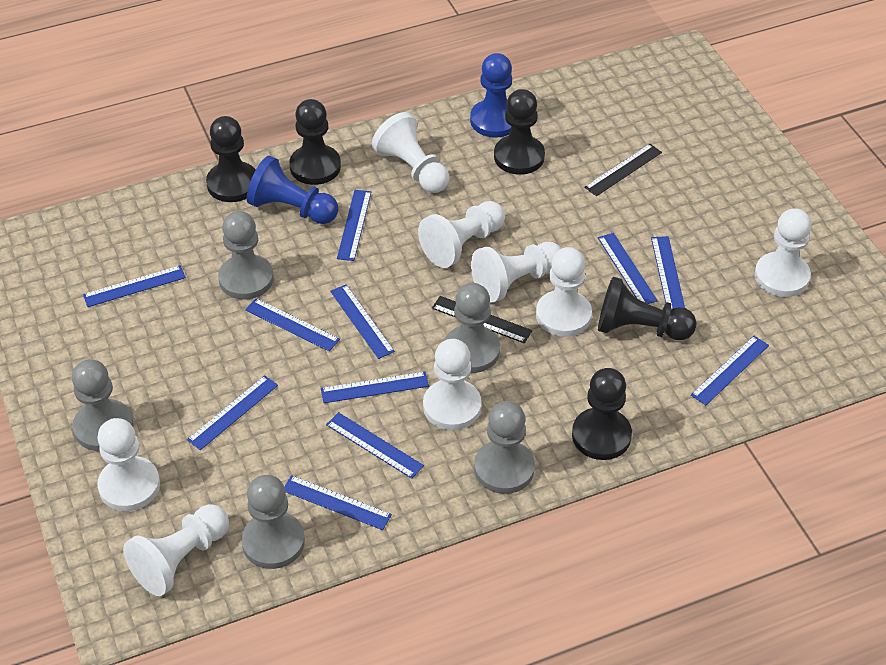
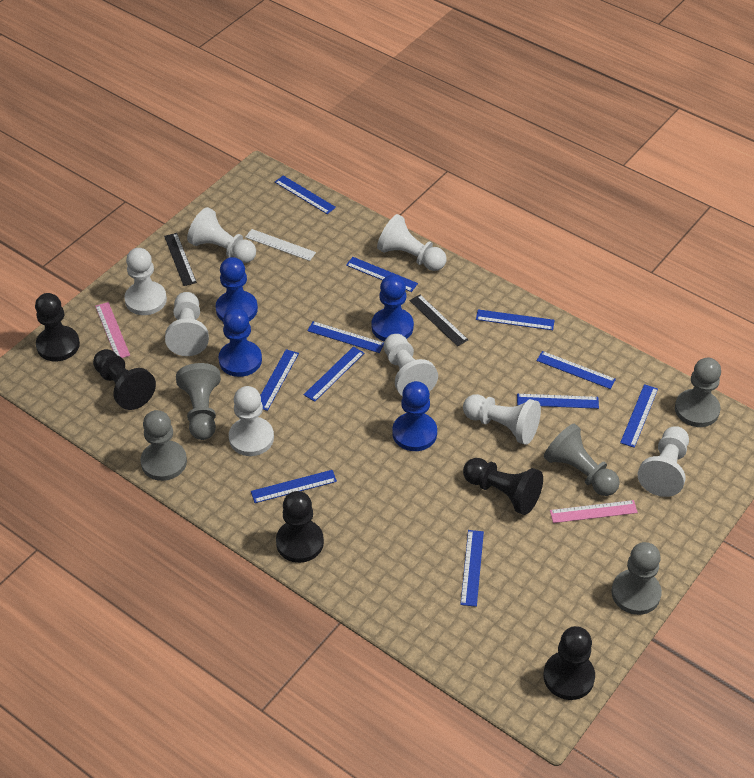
blue pawn: 2 -> 4
pink ruler: 0 -> 2
white ruler: 0 -> 1

